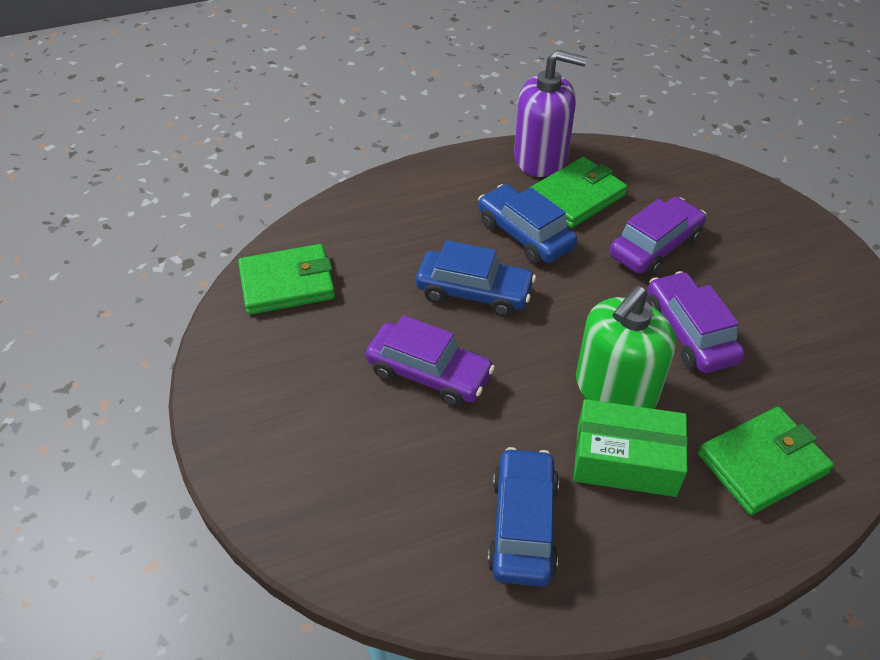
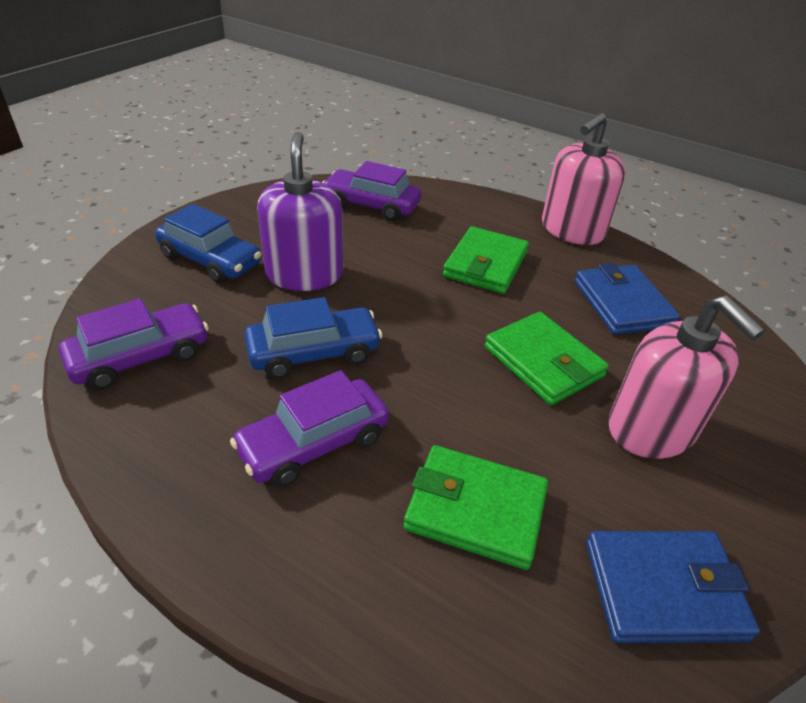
blue car: 3 -> 2
blue wallet: 0 -> 2
green box: 1 -> 0
green soap dispenser: 1 -> 0
pink soap dispenser: 0 -> 2

